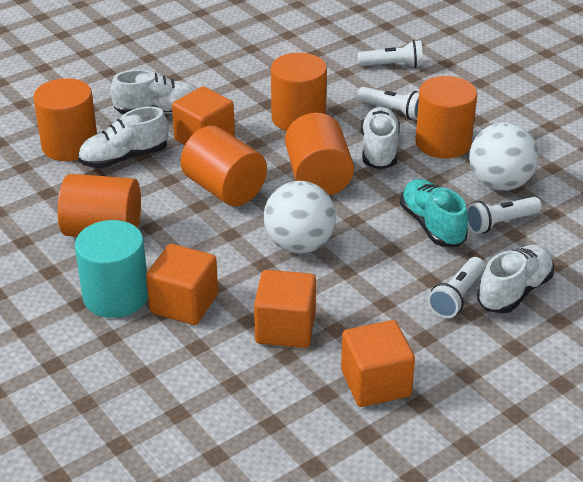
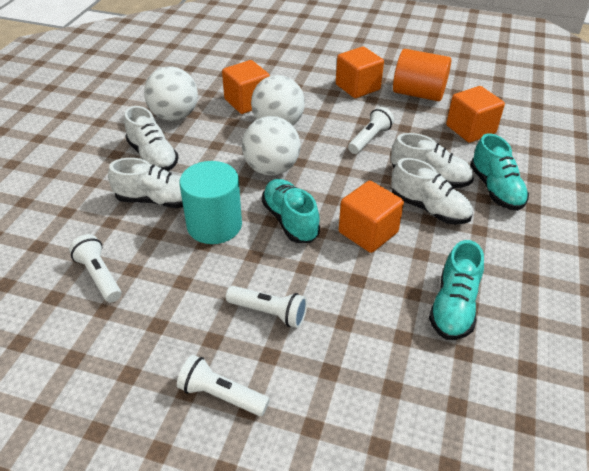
orange cylinder: 6 -> 1
turquoise shoe: 1 -> 3
white ball: 2 -> 3

